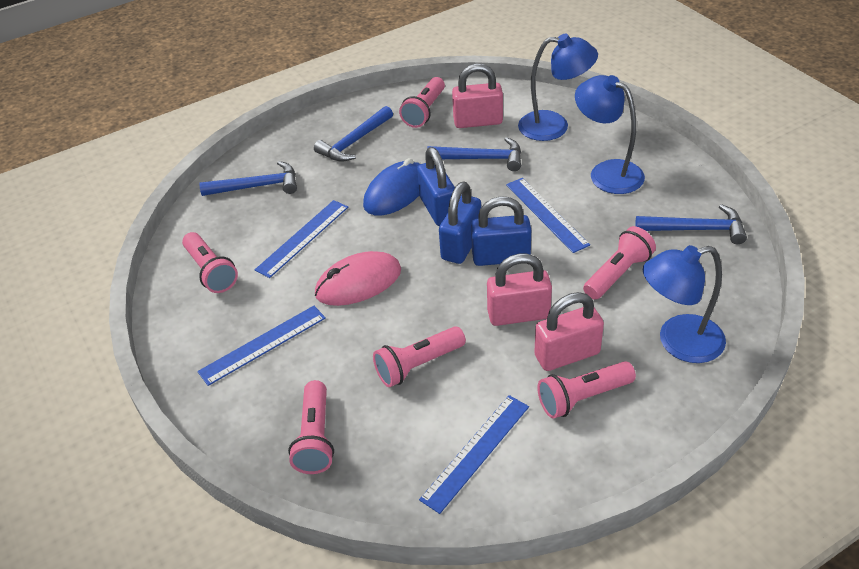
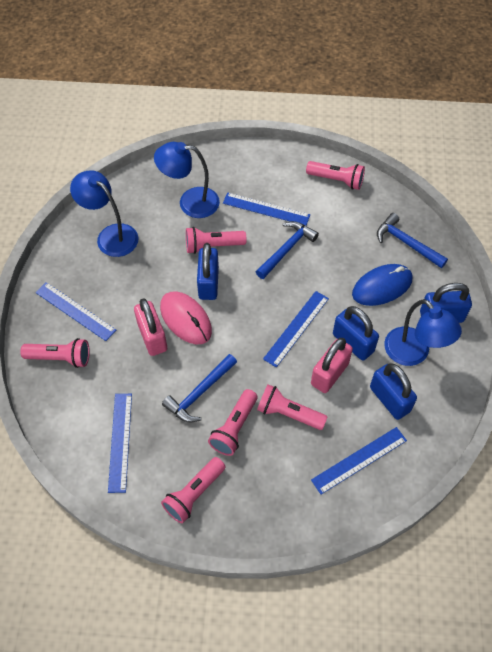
blue hammer: 4 -> 3
blue padlock: 3 -> 4
blue ruler: 4 -> 5
pink padlock: 3 -> 2

